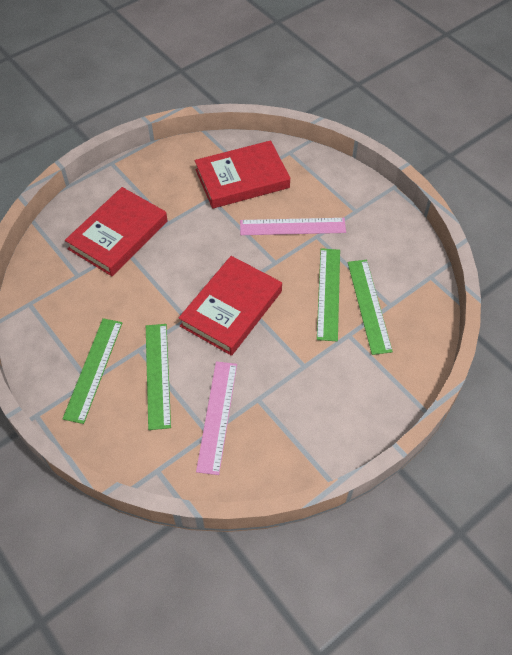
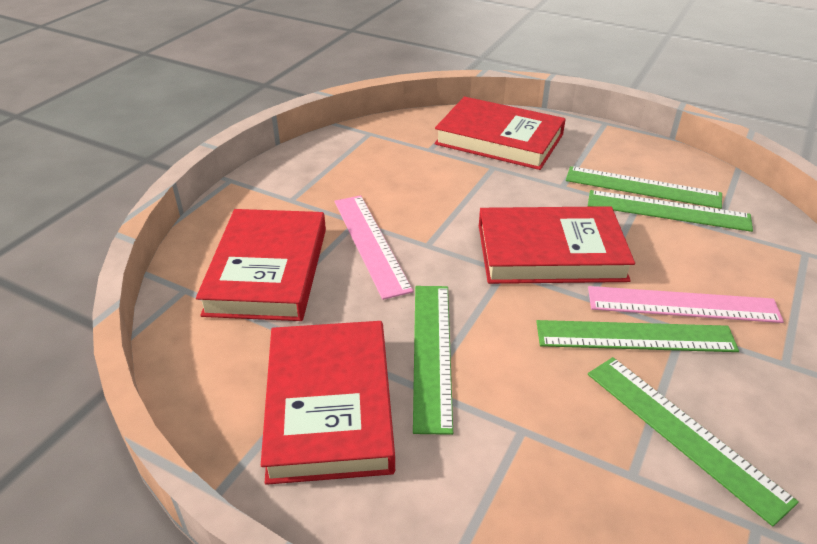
green ruler: 4 -> 5
red book: 3 -> 4

